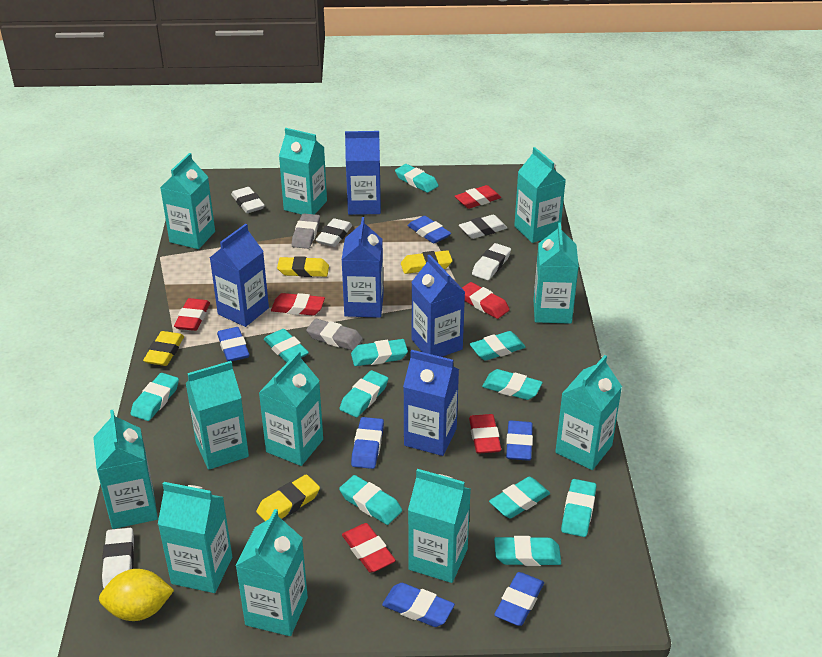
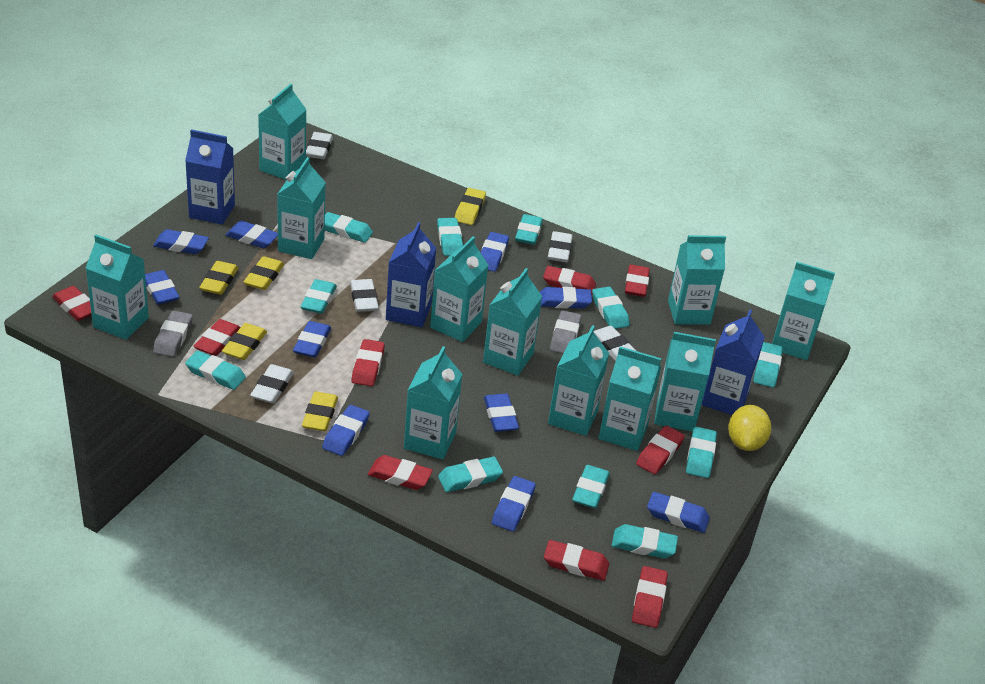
blue carton: 5 -> 3
blue eraser: 6 -> 10
red eraser: 6 -> 9
yellow eraser: 4 -> 5

